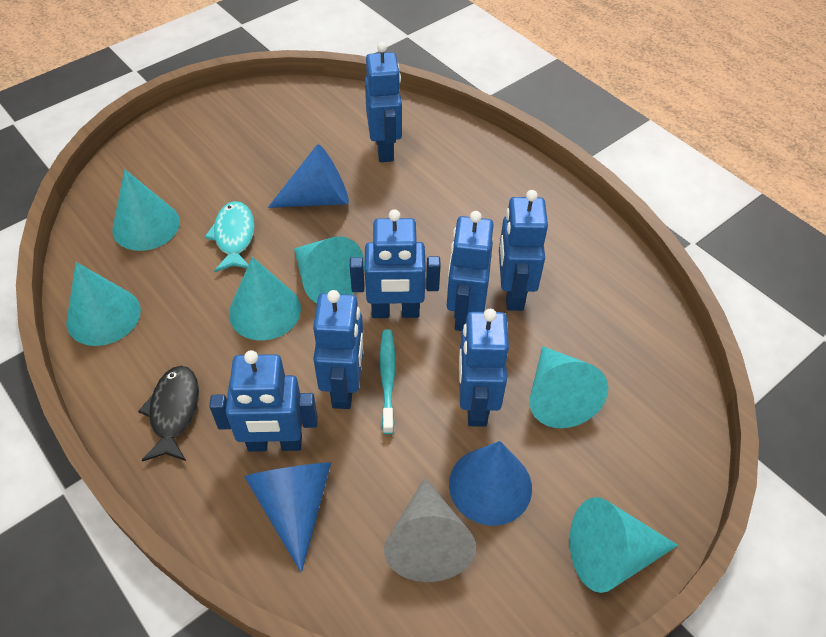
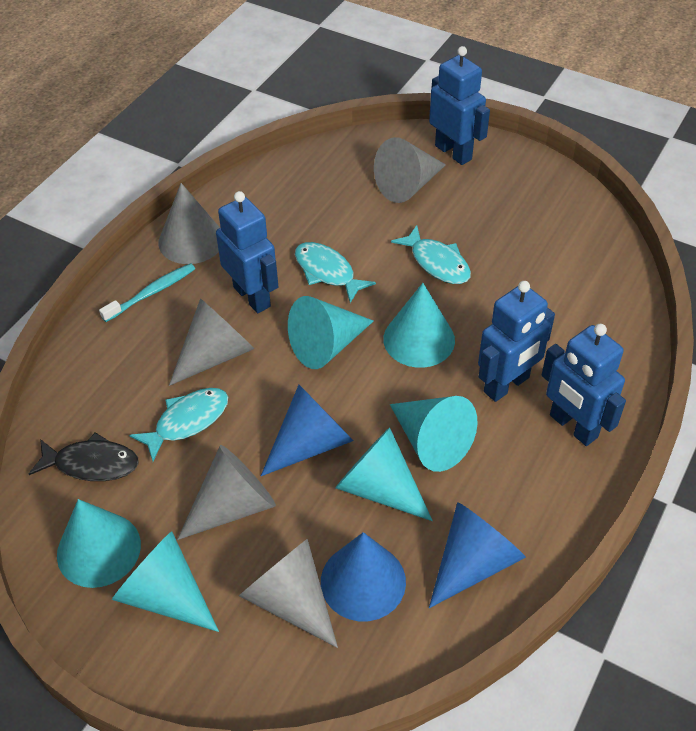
blue robot: 7 -> 4
grey cone: 1 -> 5
turquoise fish: 1 -> 3

